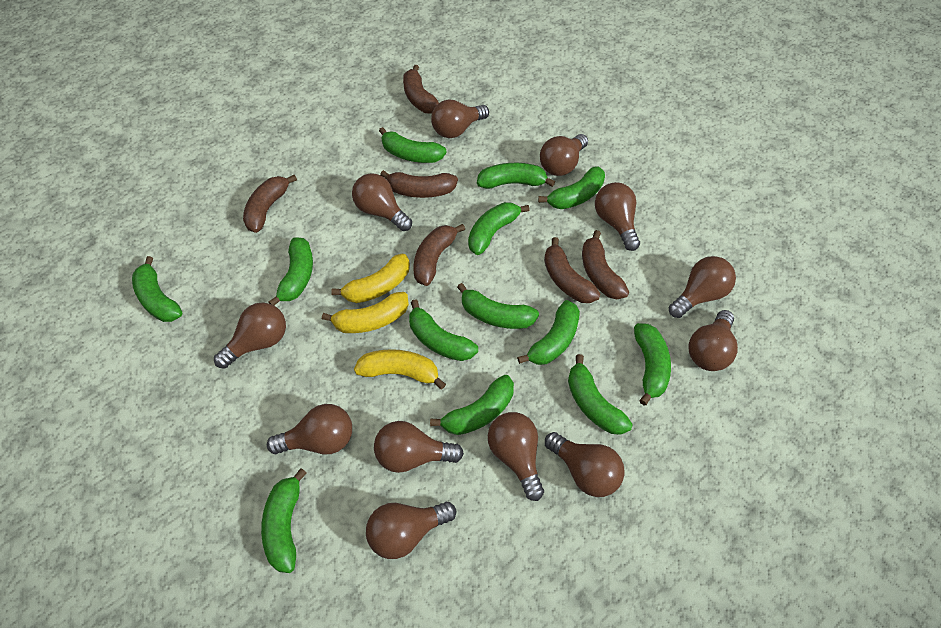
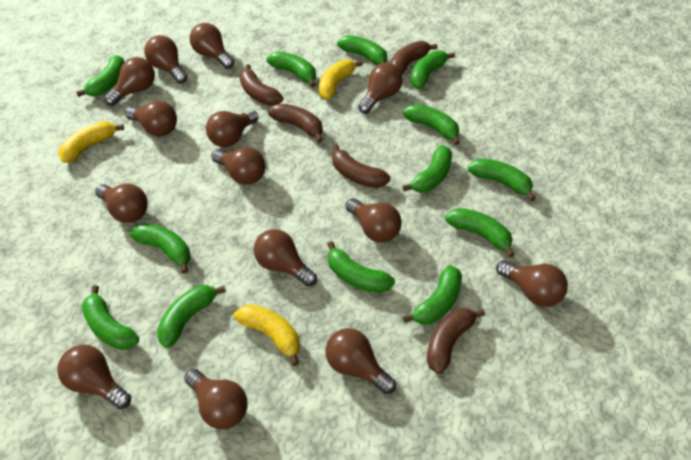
brown banana: 6 -> 5
brown light bulb: 12 -> 14

